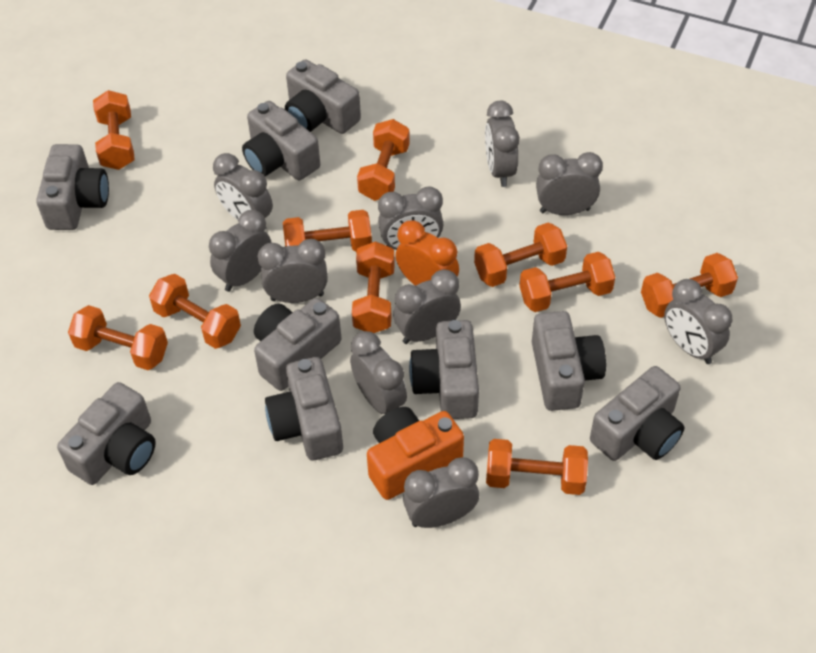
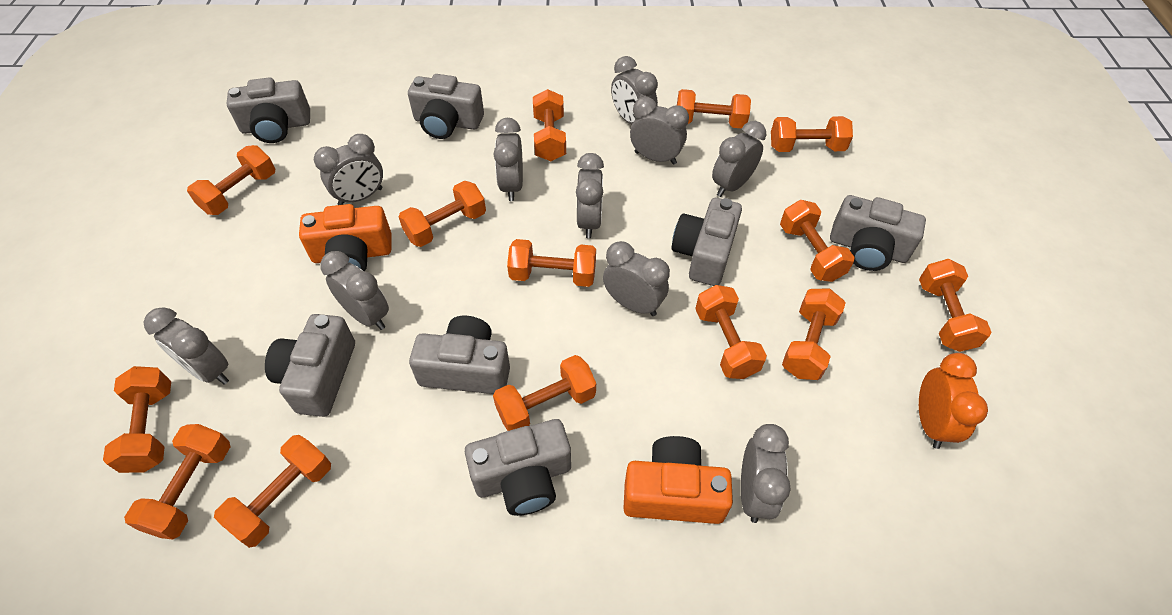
grey camera: 9 -> 7
orange camera: 1 -> 2
orange dumbbell: 10 -> 14

